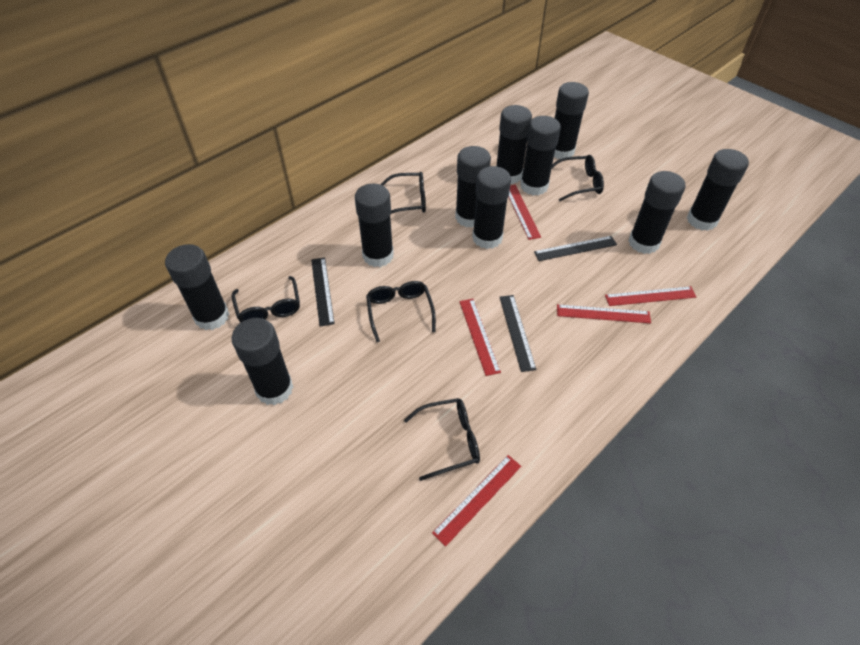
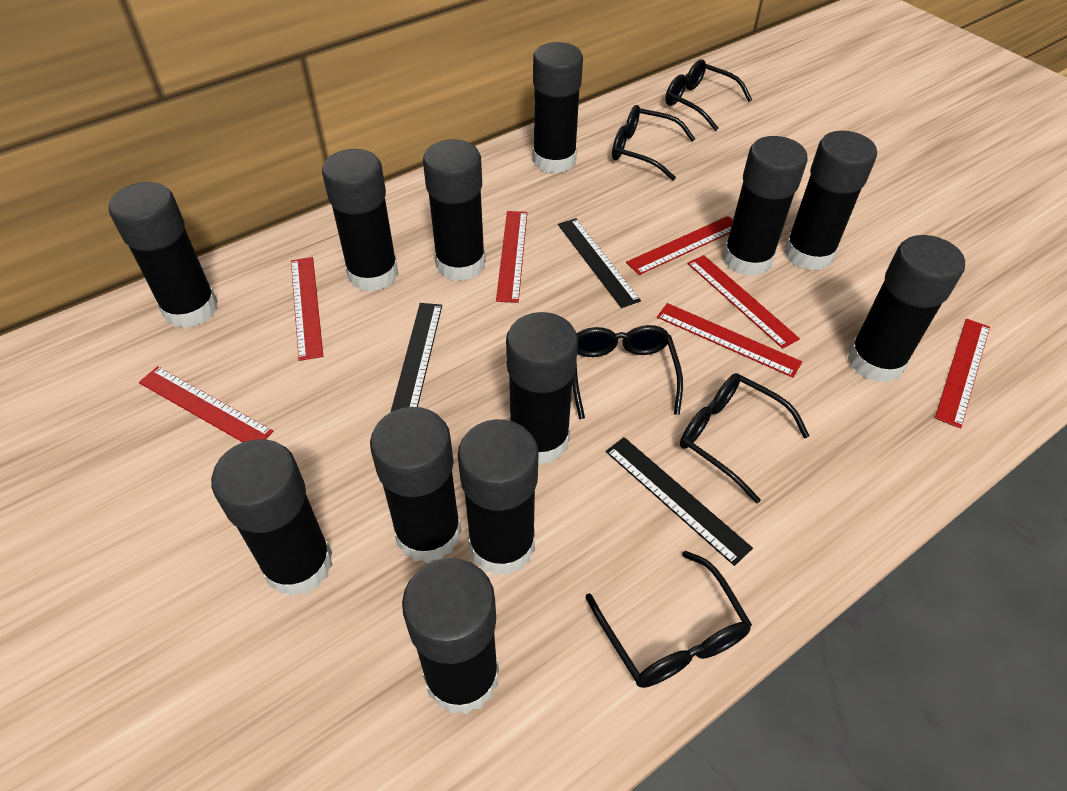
black glue stick: 10 -> 12
red ruler: 5 -> 7

